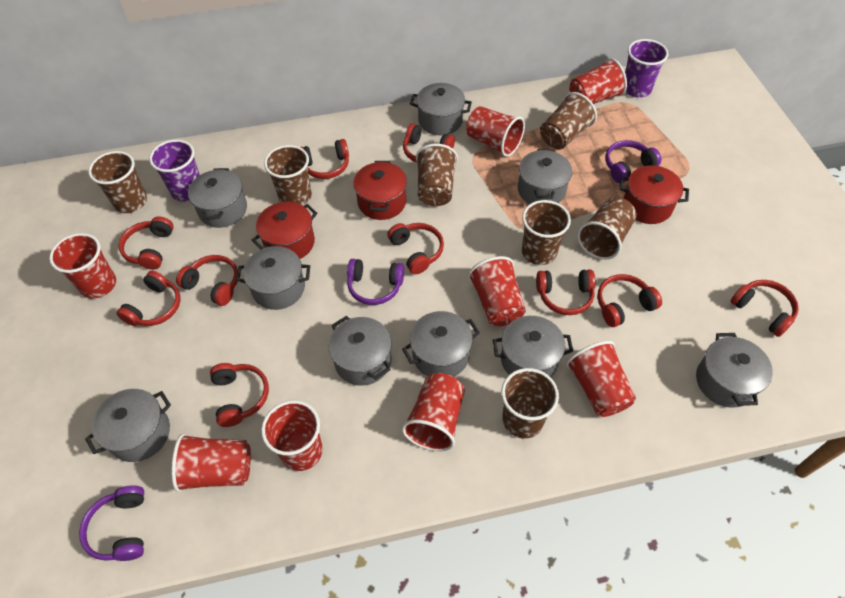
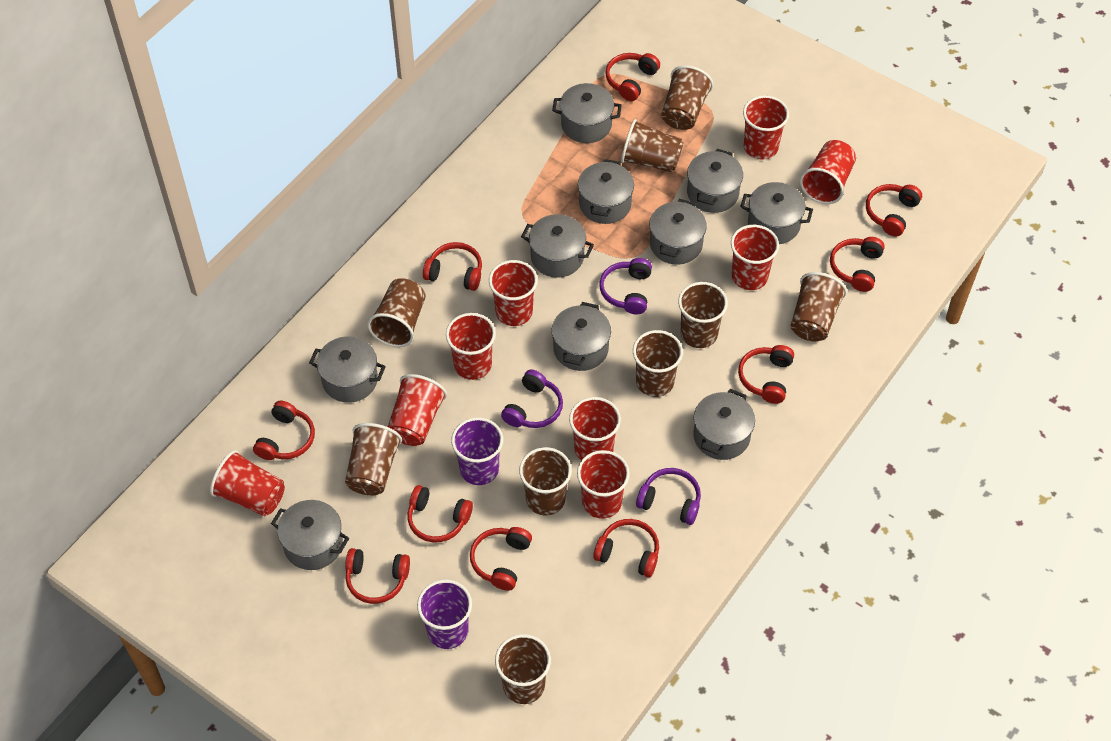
brown cup: 7 -> 9
grey pot: 9 -> 10
red cup: 8 -> 9
red pot: 3 -> 0

